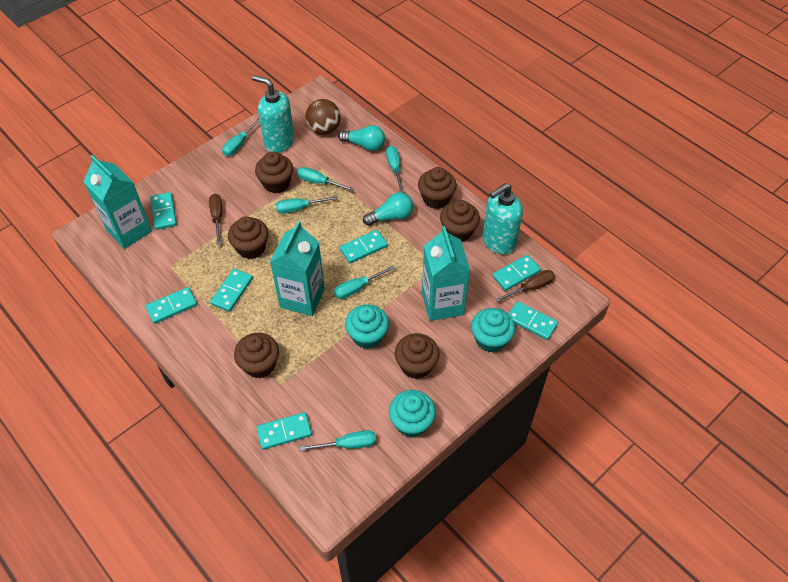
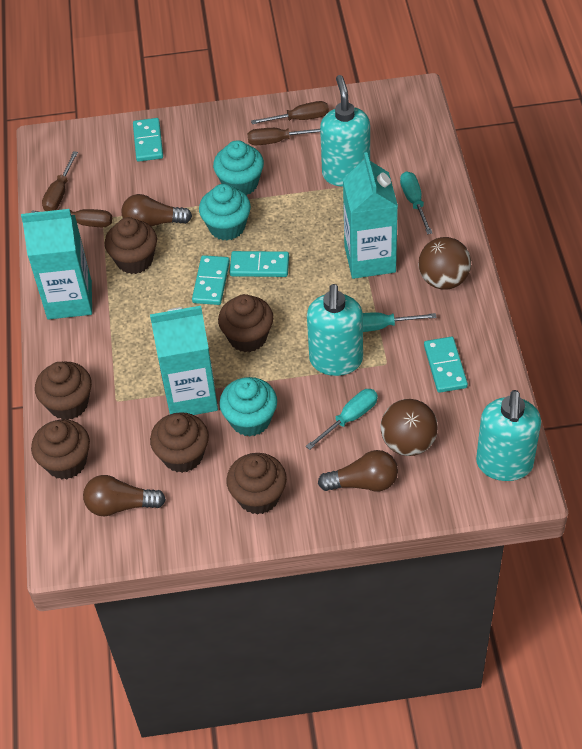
brown ball: 1 -> 2
brown light bulb: 0 -> 3
brown screwdriver: 2 -> 4
turquoise domino: 7 -> 4
turquoise light bulb: 2 -> 0
turquoise screwdriver: 6 -> 3
turquoise soap dispenser: 2 -> 3

